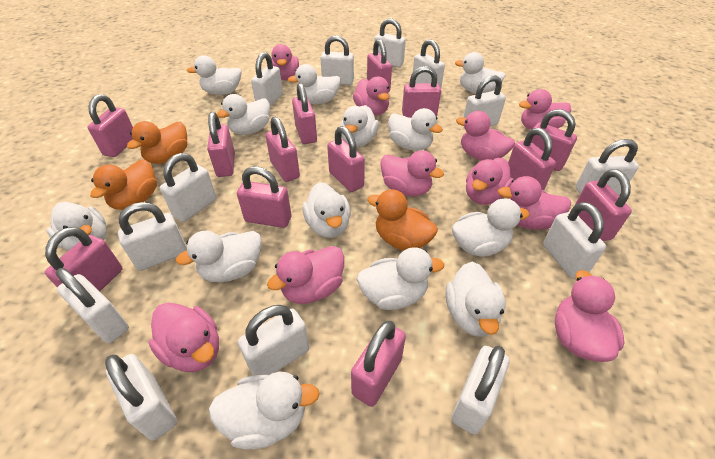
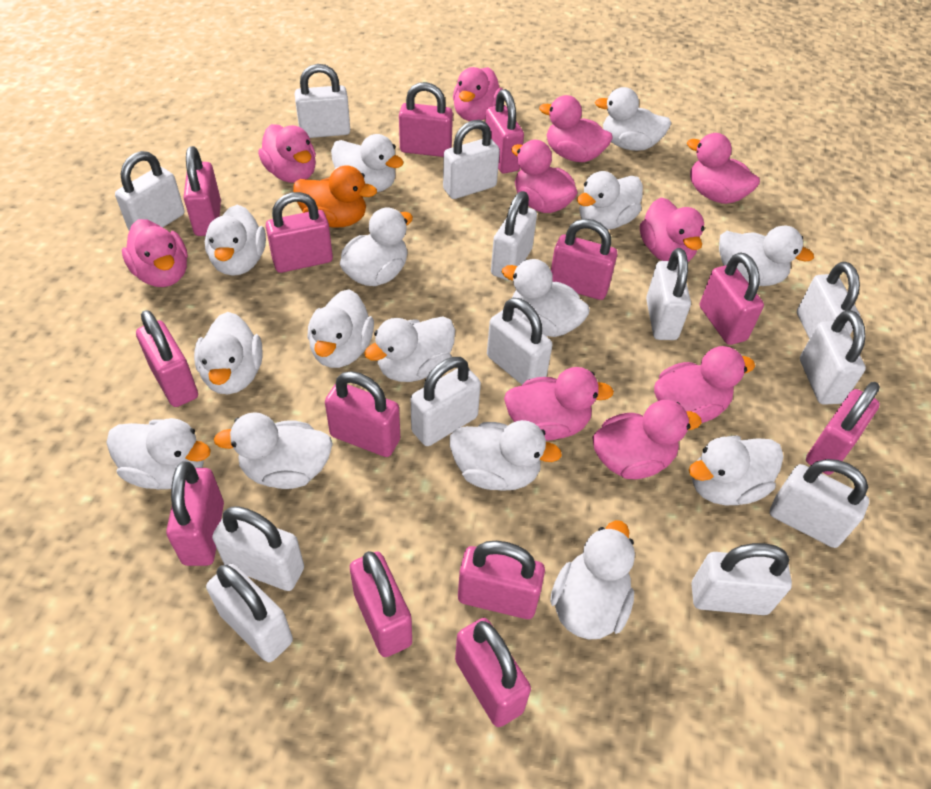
orange duck: 3 -> 1
white duck: 13 -> 15

